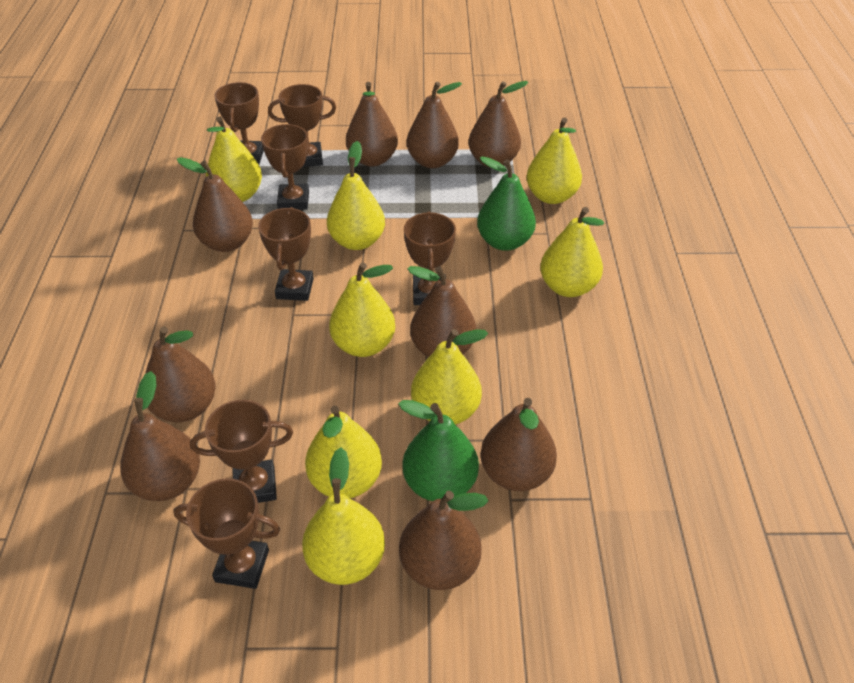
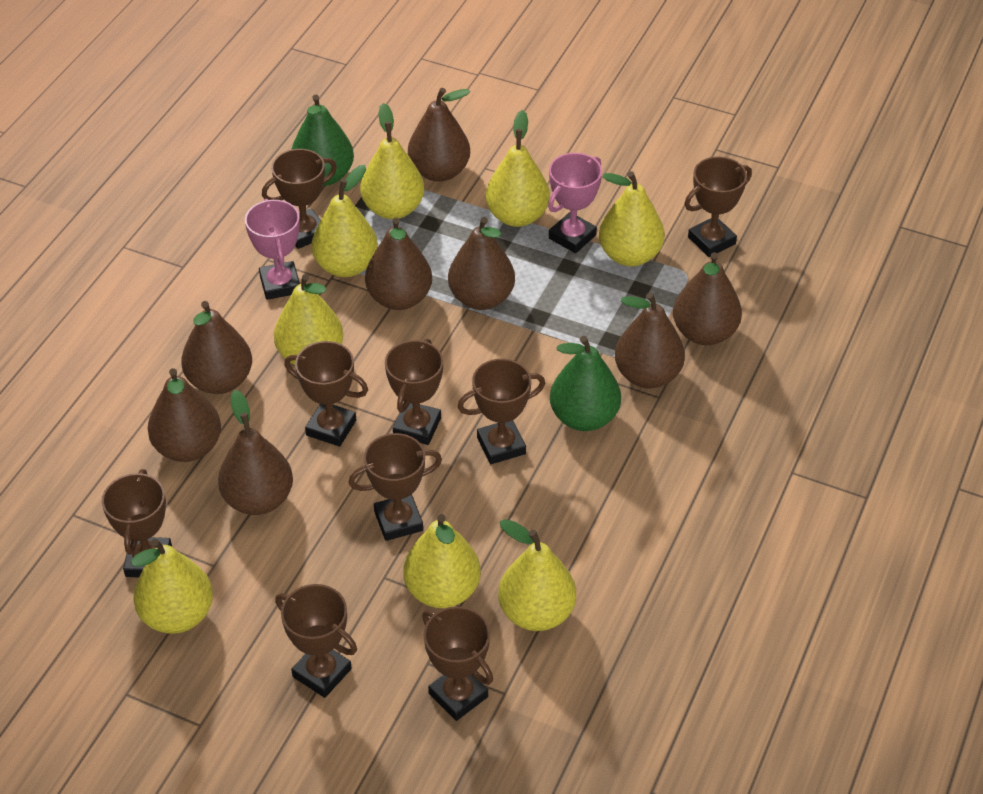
brown pear: 9 -> 8
brown trophy: 7 -> 9
pink trophy: 0 -> 2

